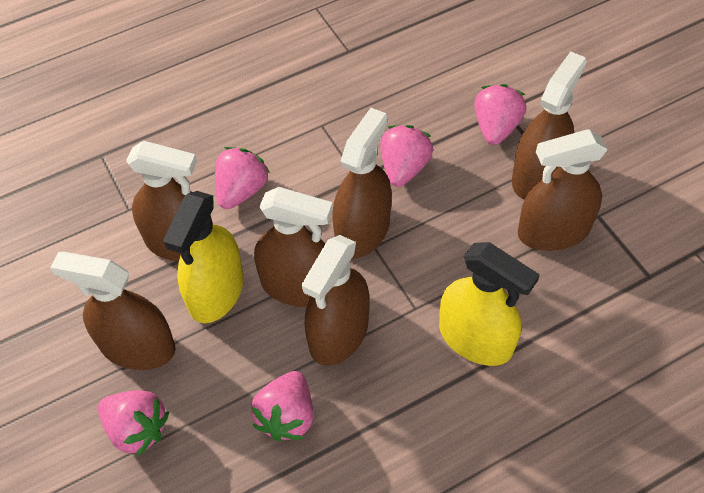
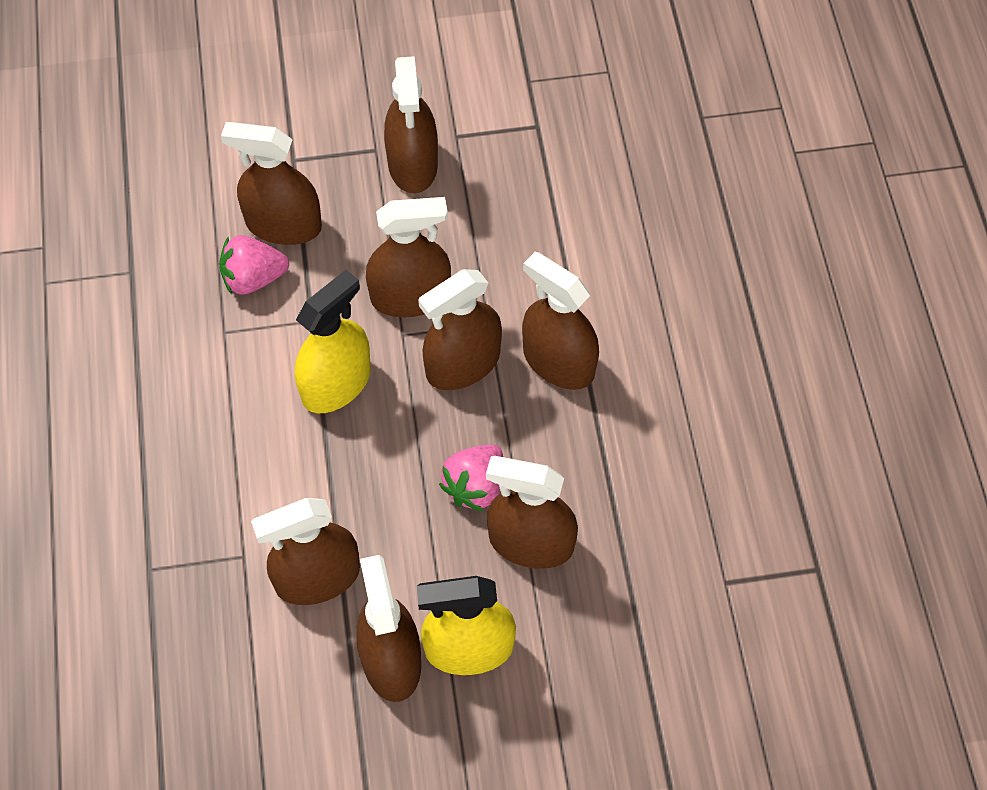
brown spray bottle: 7 -> 8
pink strawberry: 5 -> 2

